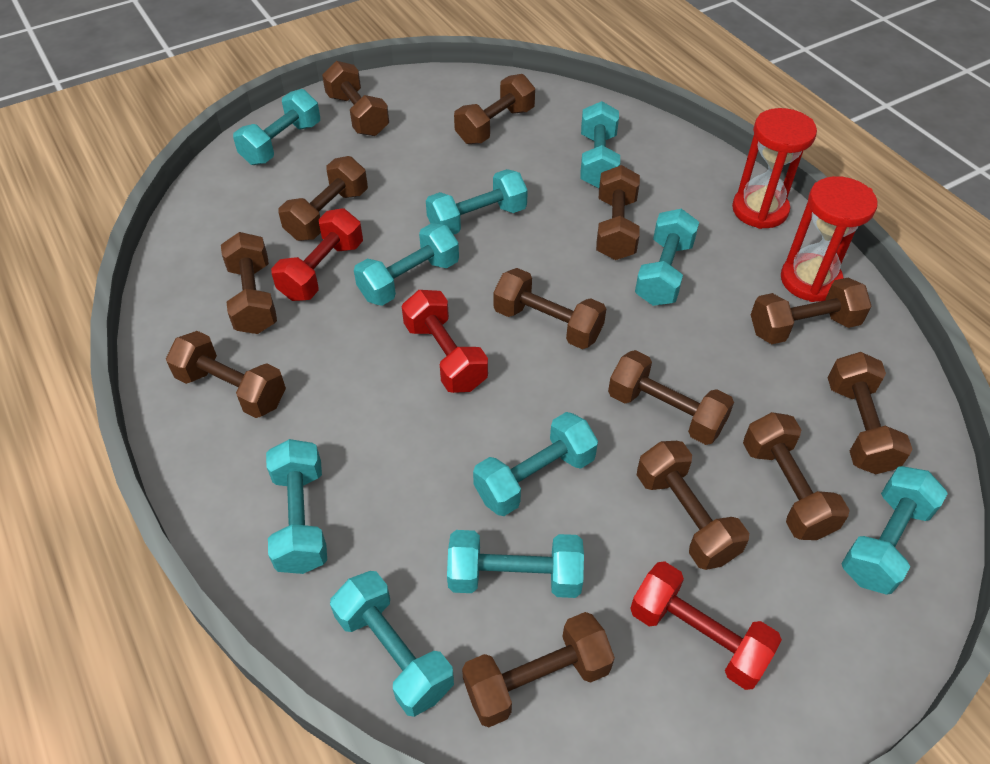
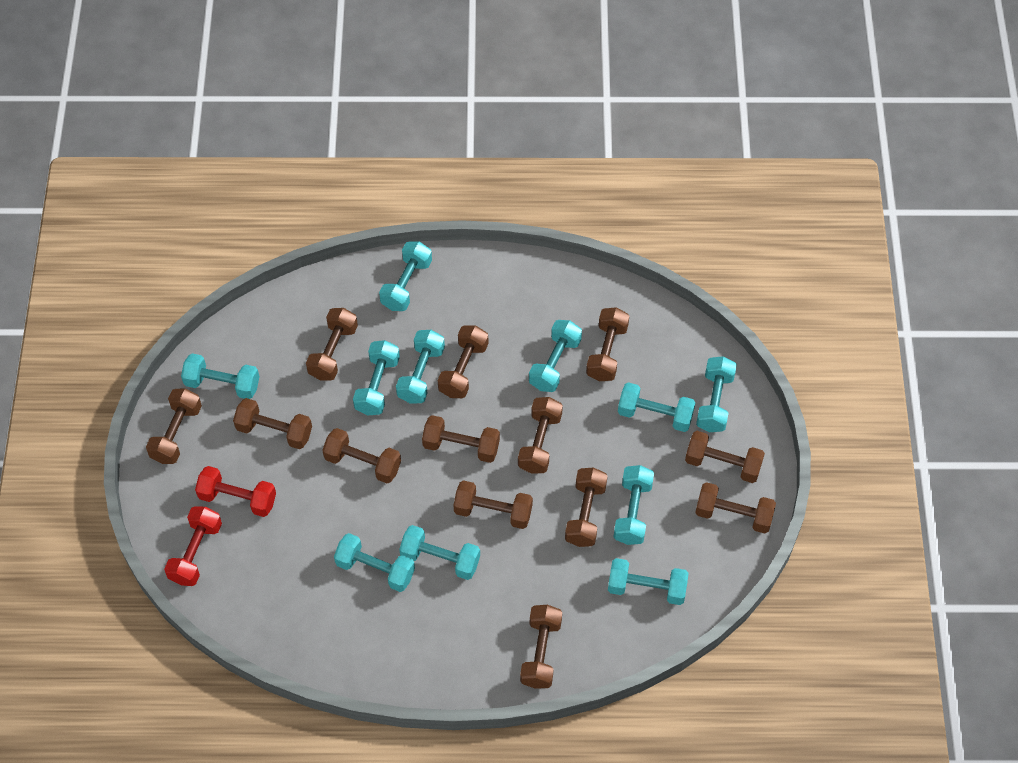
red dumbbell: 3 -> 2
red hourglass: 2 -> 0
turquoise dumbbell: 10 -> 11

